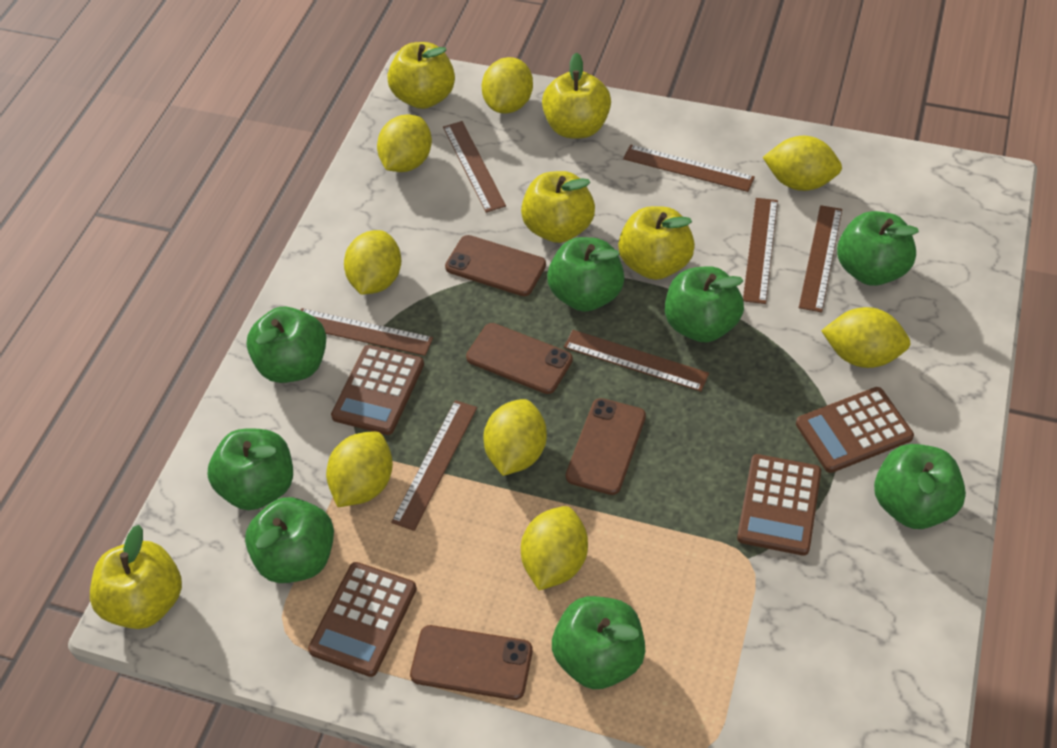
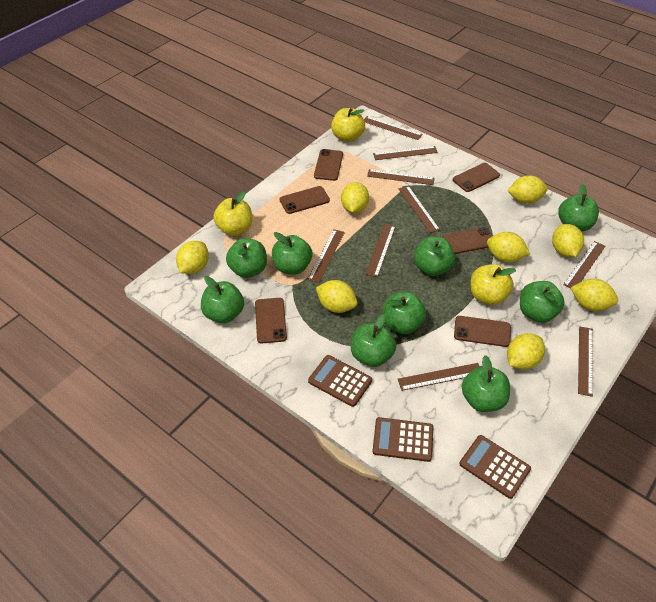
brown calculator: 4 -> 3
brown phone: 4 -> 6
brown ruler: 7 -> 9
green apple: 8 -> 9
yellow apple: 5 -> 3

